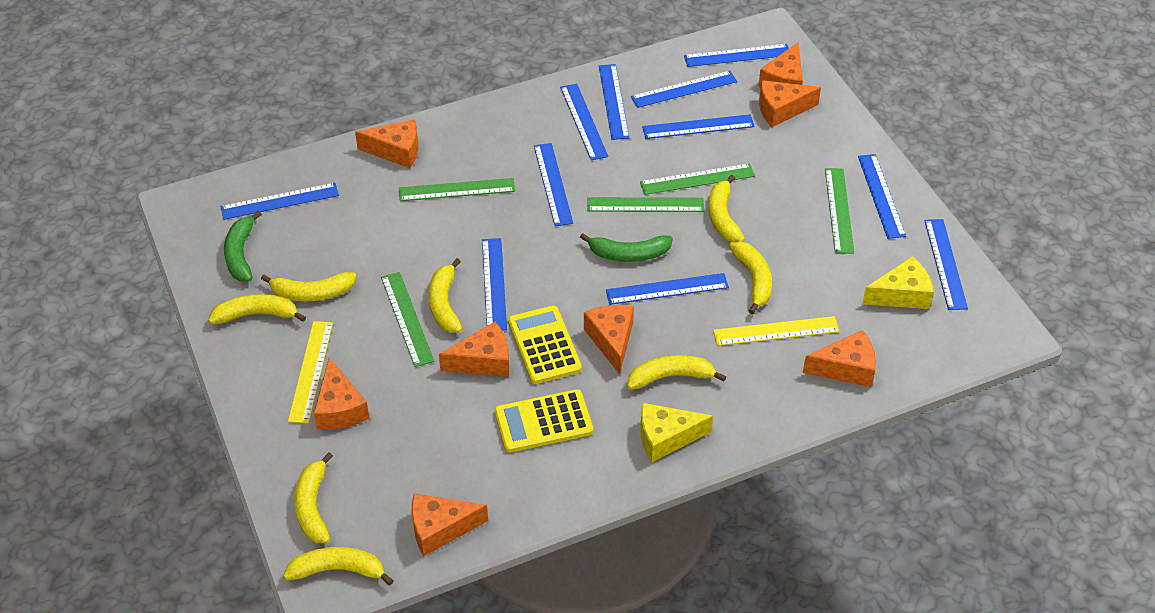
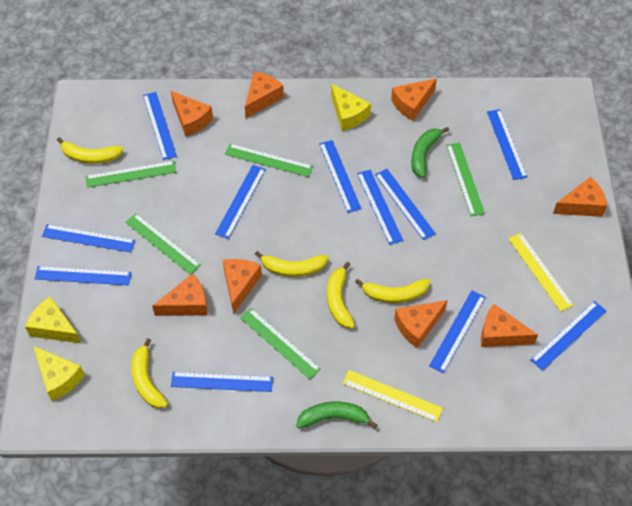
yellow banana: 8 -> 5
yellow calculator: 2 -> 0
yellow cheese: 2 -> 3

